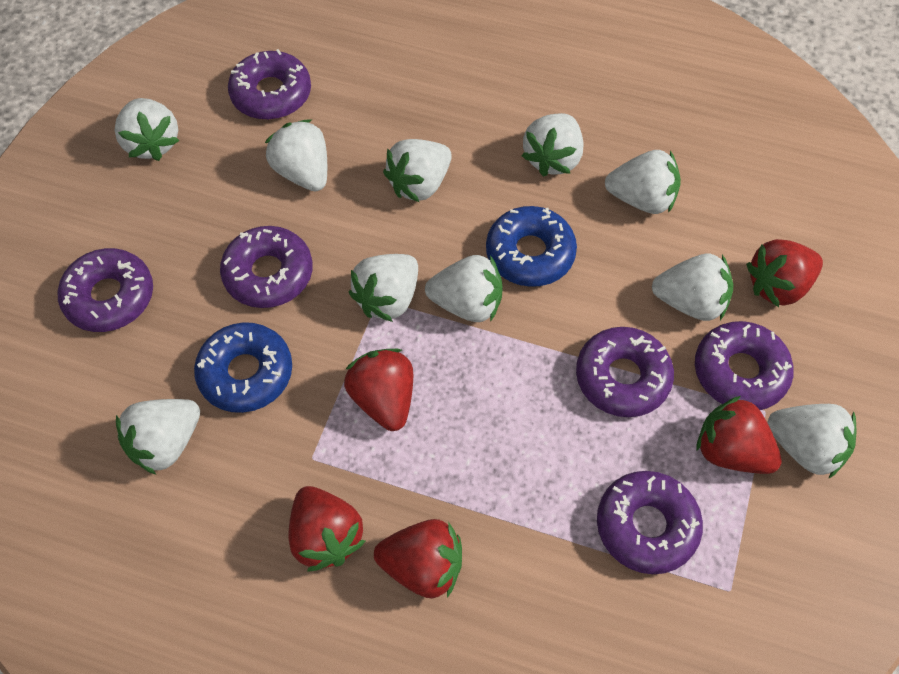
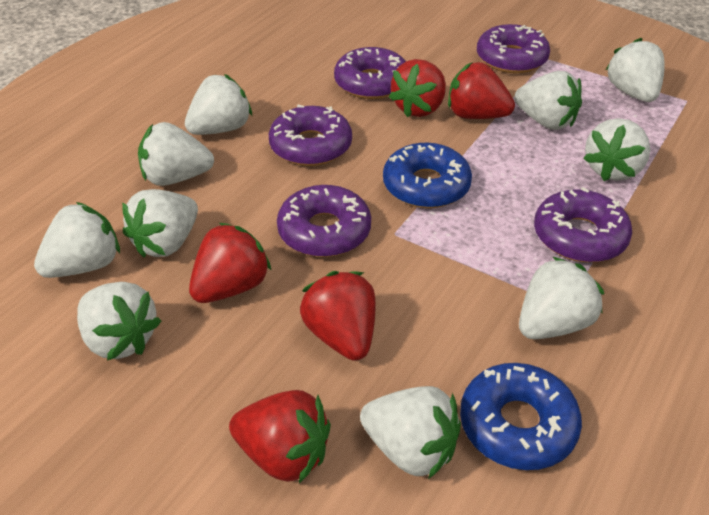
purple donut: 6 -> 5

